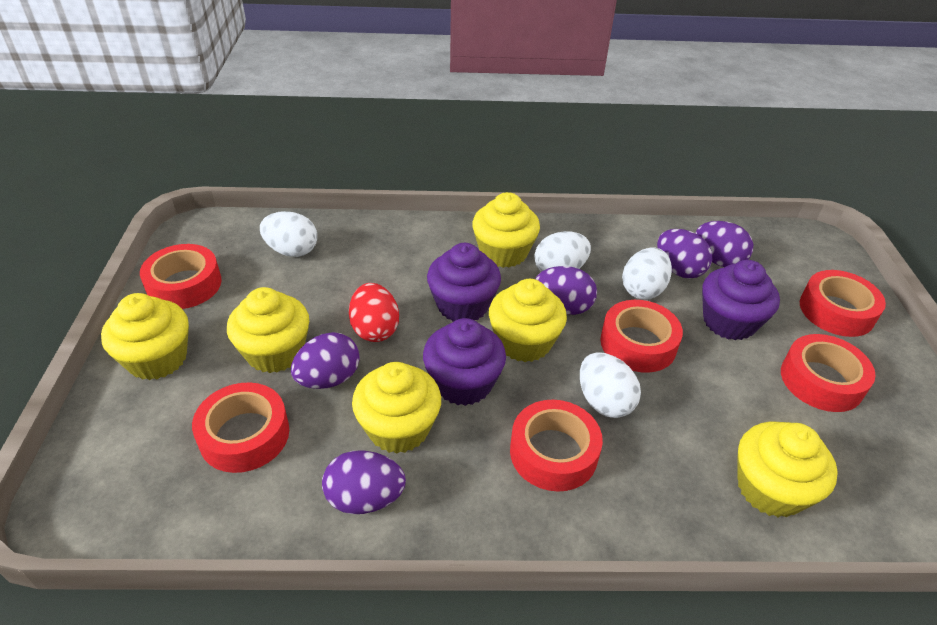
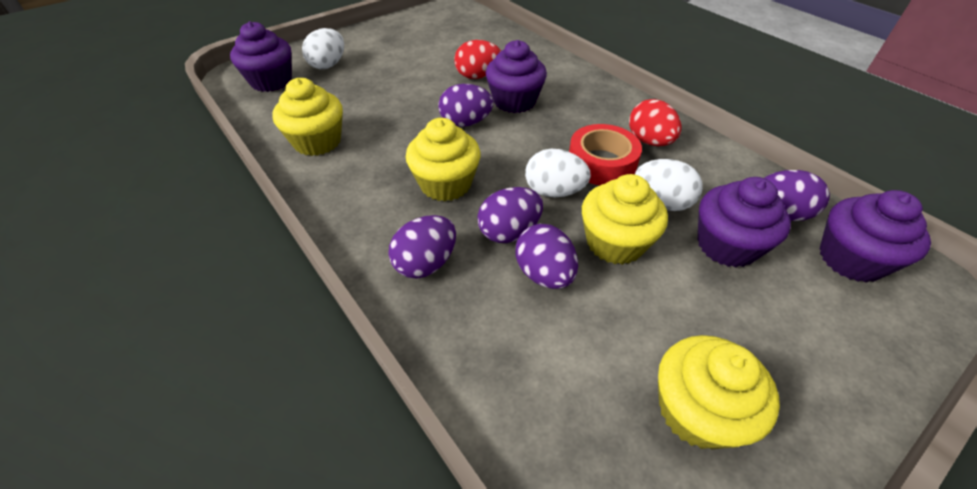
purple cupcake: 3 -> 4
red egg: 1 -> 2
red tape: 6 -> 1
white egg: 4 -> 3
yellow cupcake: 6 -> 4

